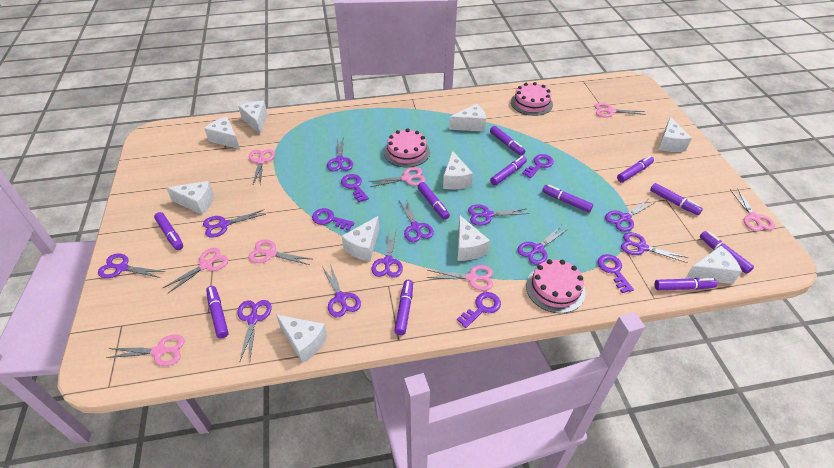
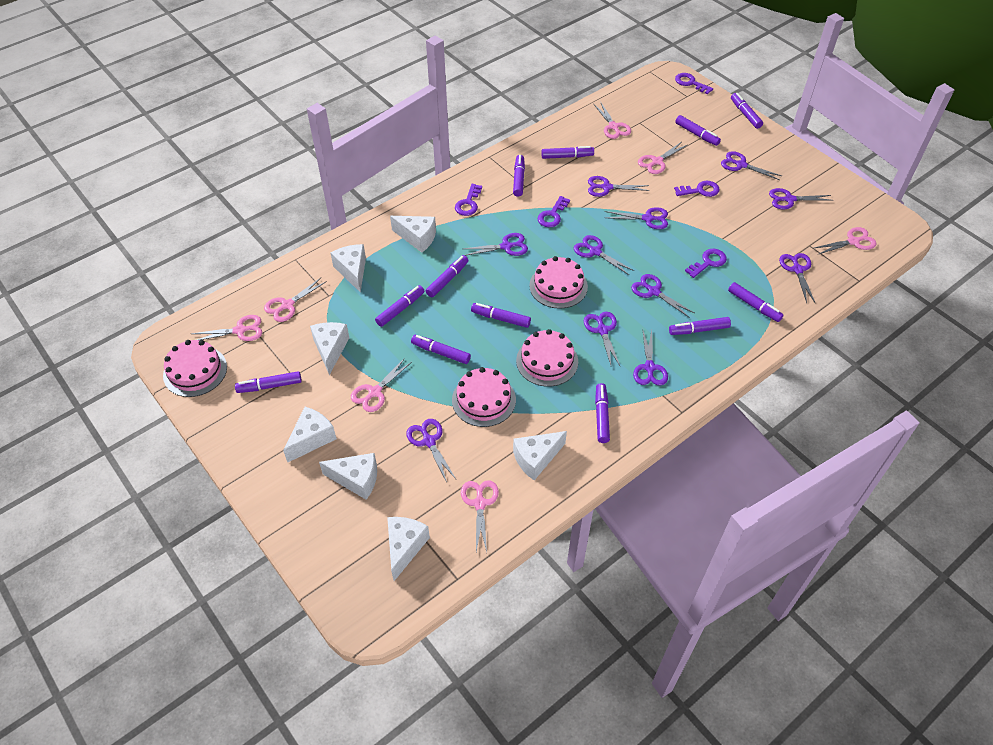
pink cake: 3 -> 4
pink scissors: 8 -> 7
purple marker: 11 -> 12
white cheese: 10 -> 7

